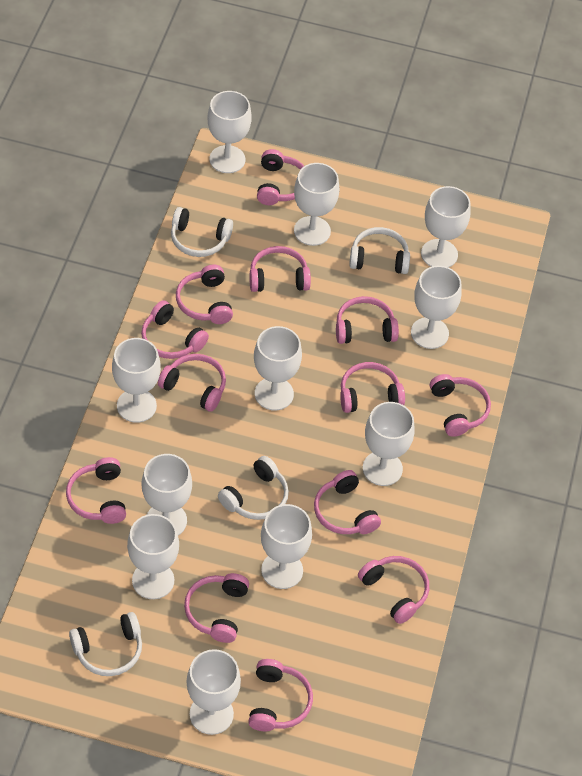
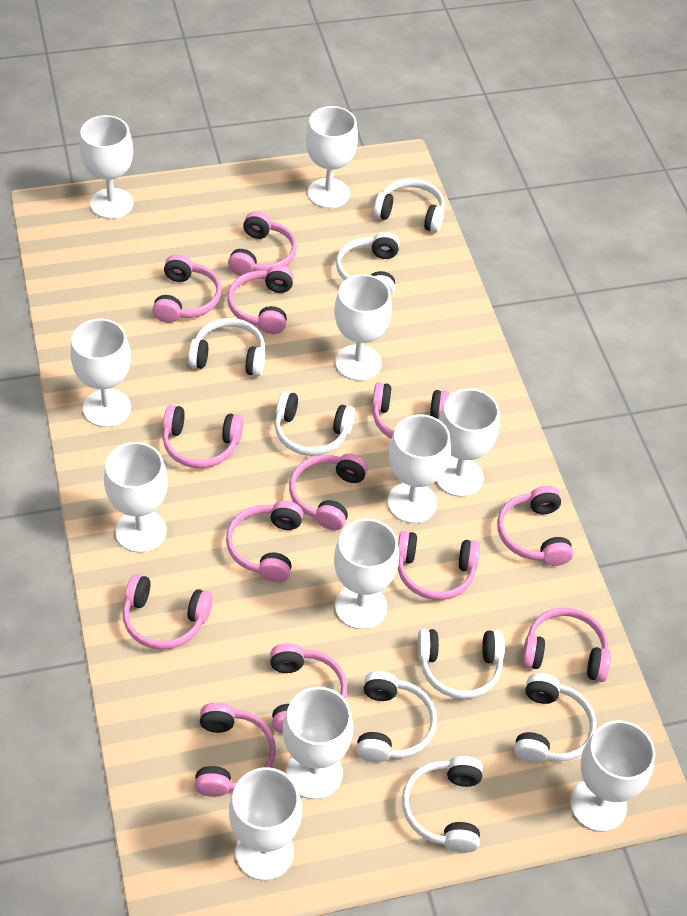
white headphones: 4 -> 8

